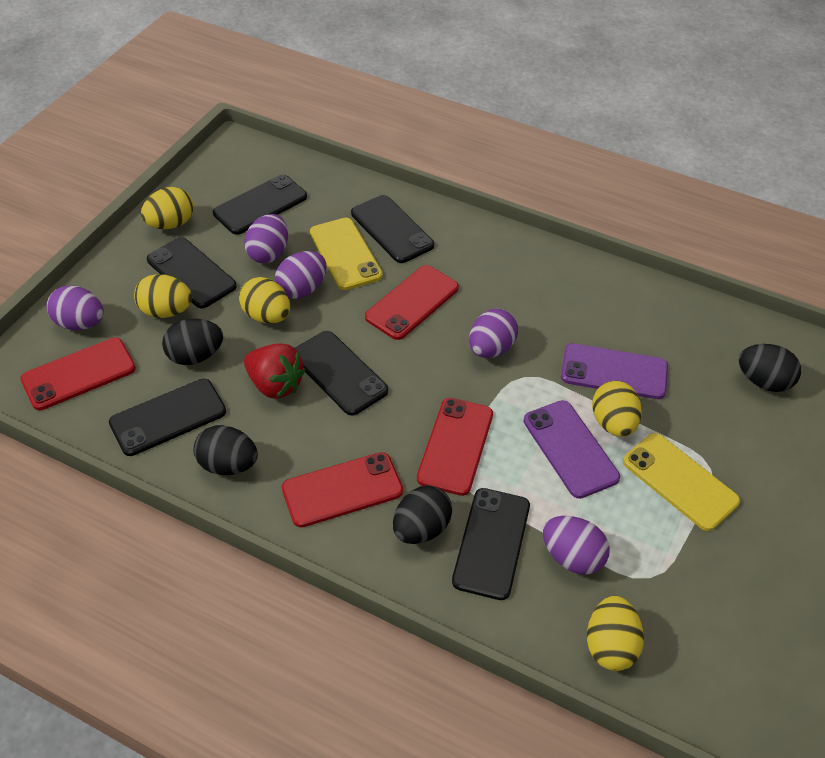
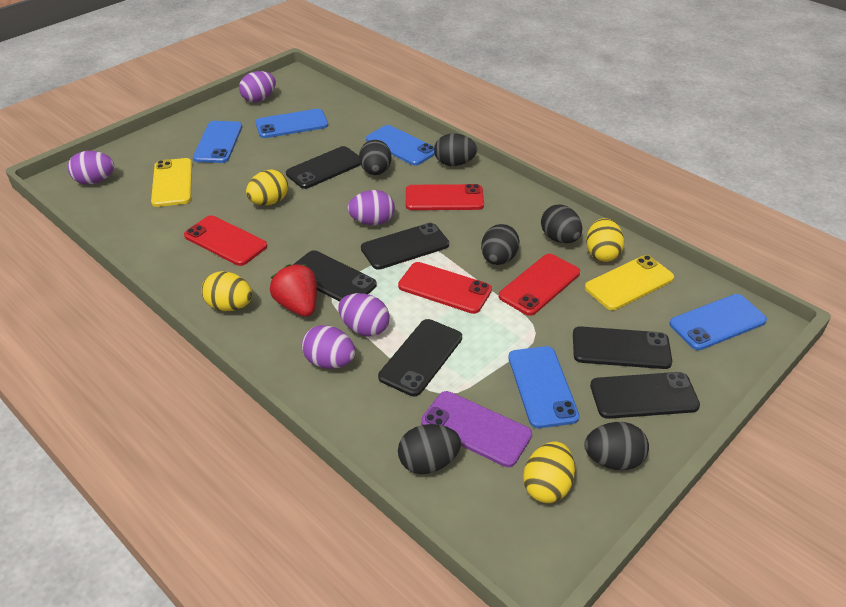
black egg: 4 -> 6
blue phone: 0 -> 5
purple phone: 2 -> 1
yellow egg: 5 -> 4

